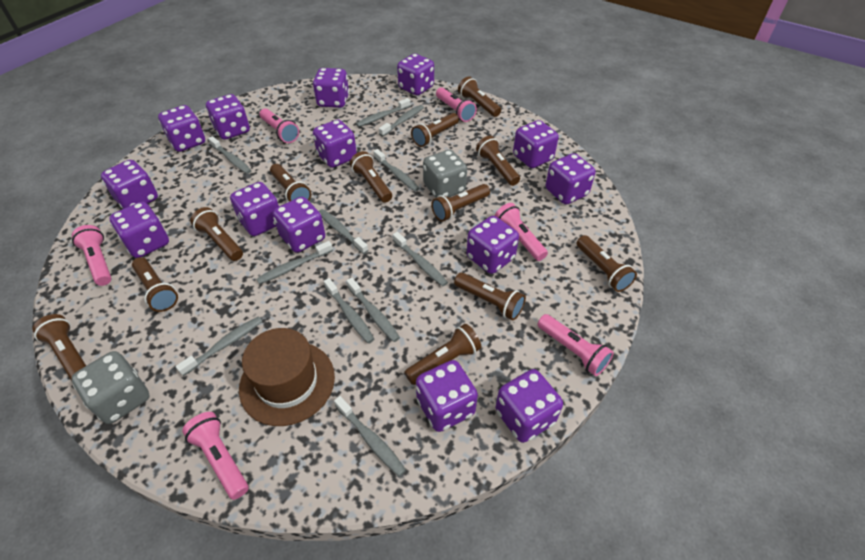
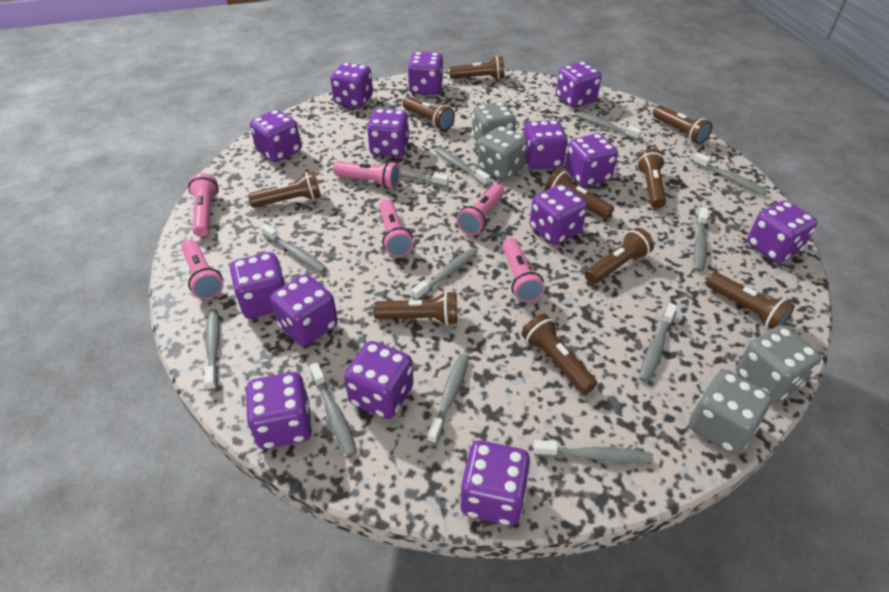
brown flashlight: 12 -> 10
brown hat: 1 -> 0
grey dice: 2 -> 4
grey toothbrush: 11 -> 12

